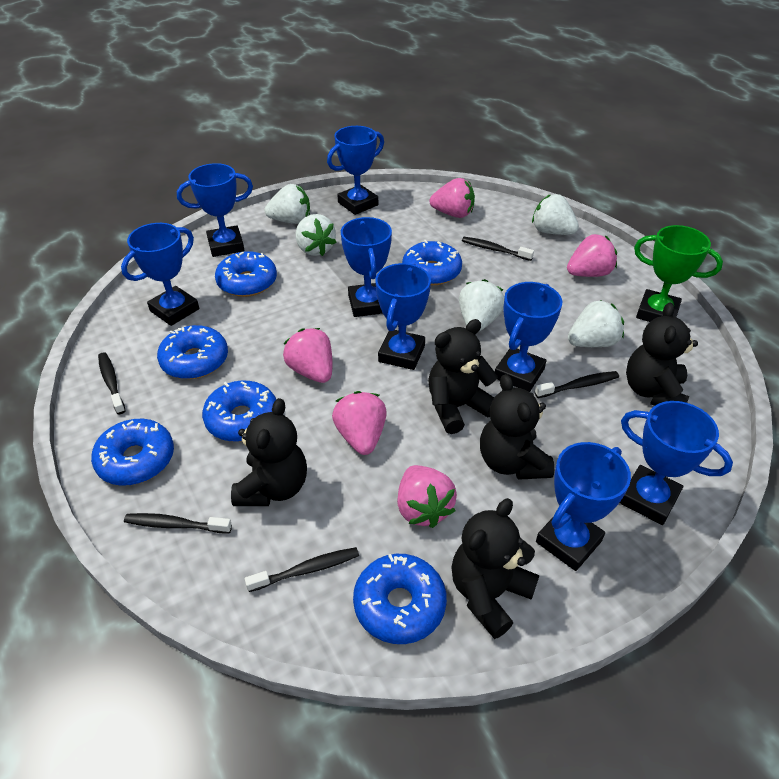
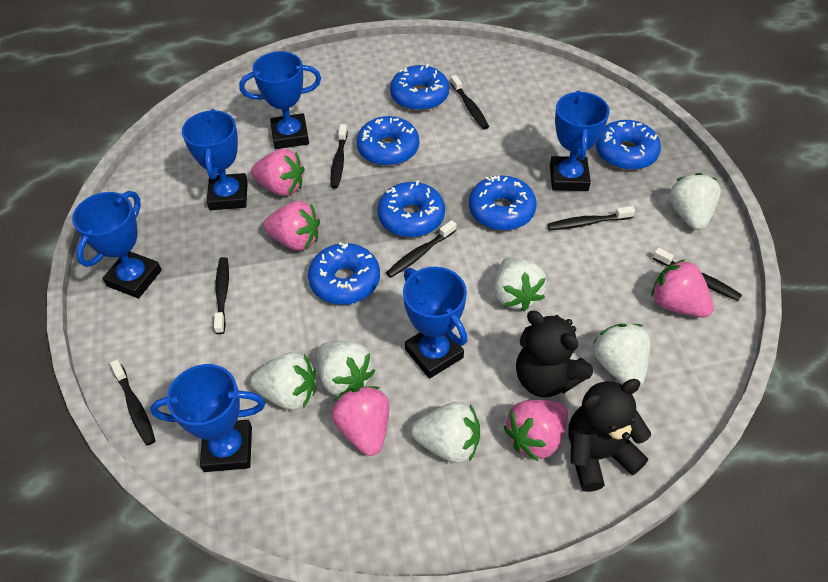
black teddy bear: 5 -> 2
black toothbrush: 5 -> 7
blue trophy: 8 -> 6
green trophy: 1 -> 0
white strawberry: 5 -> 6

